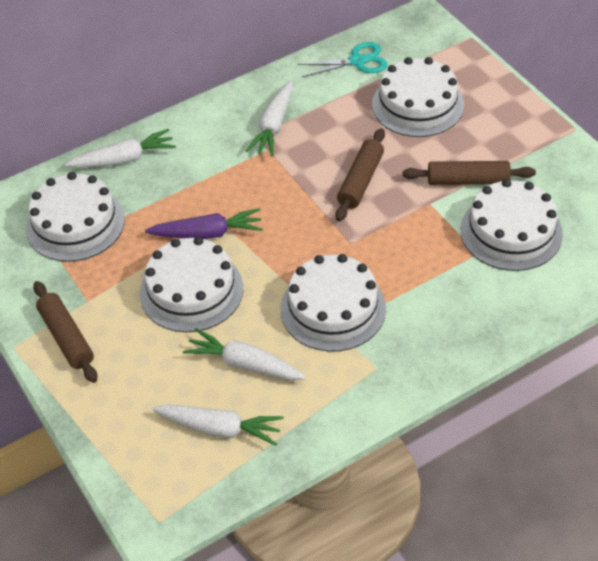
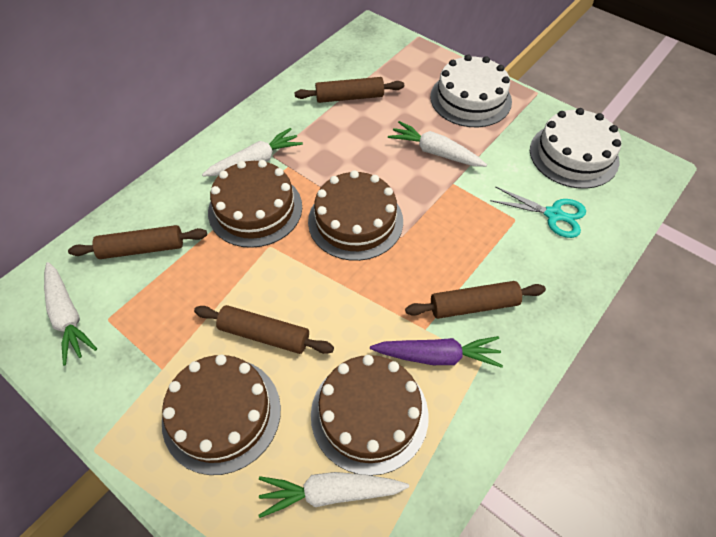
brown cake: 0 -> 4
brown rolling pin: 3 -> 4
white cake: 5 -> 2

